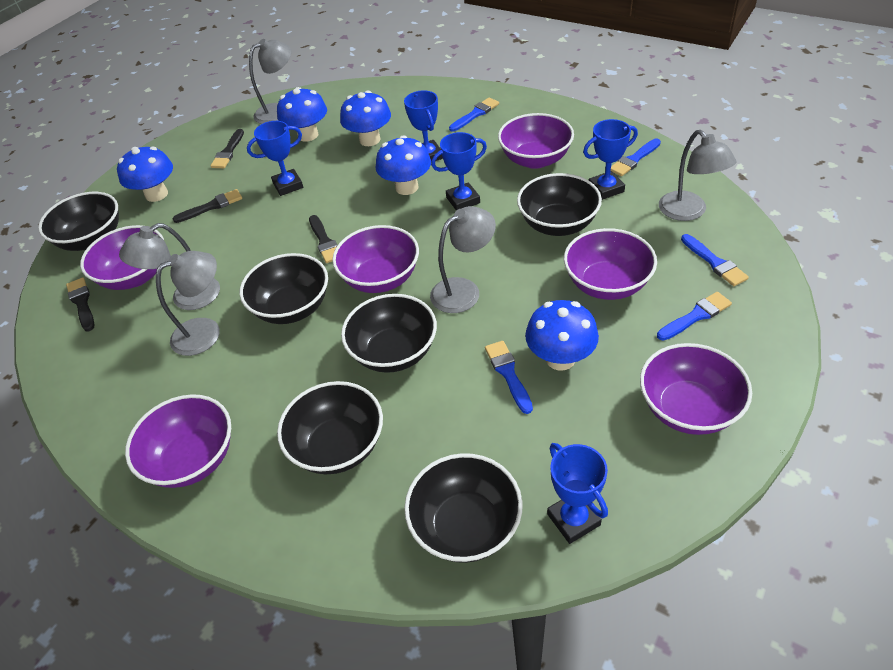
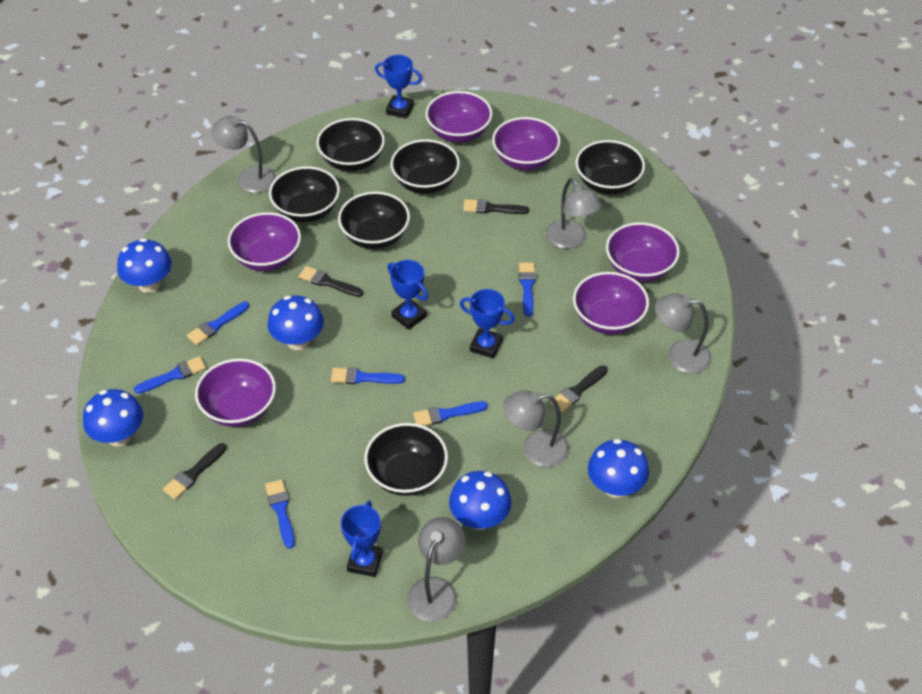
blue brush: 5 -> 6
blue trophy: 5 -> 4

